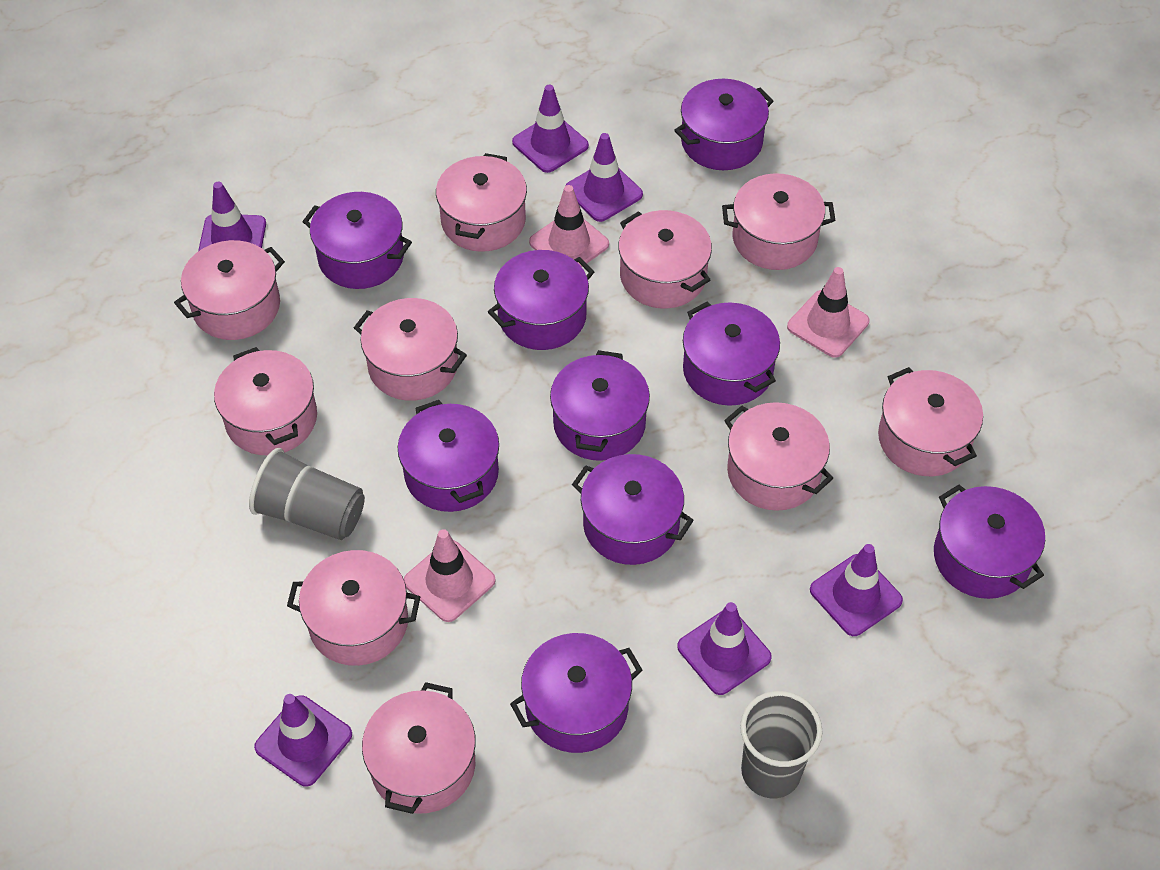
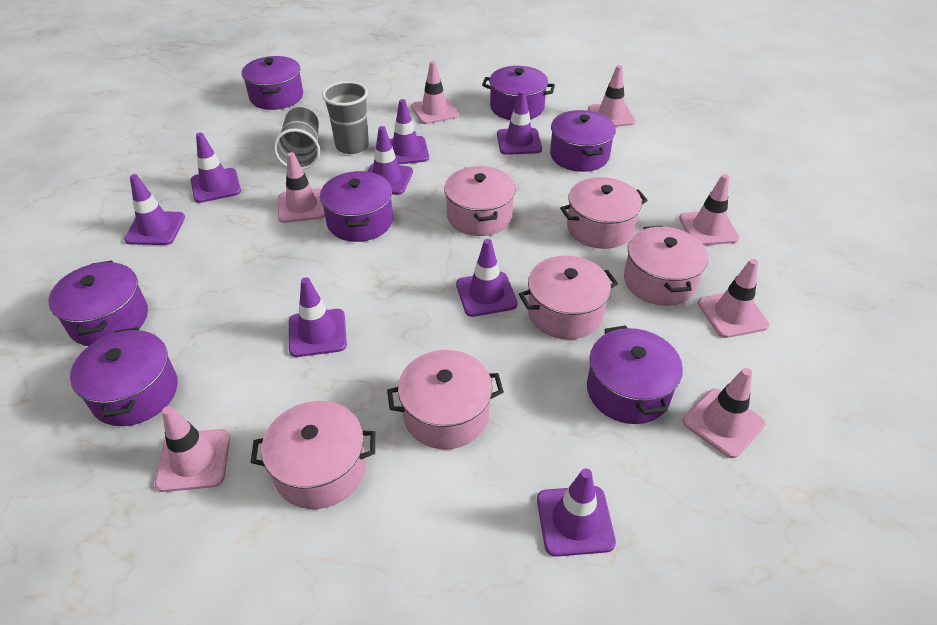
pink pot: 10 -> 6
pink traffic cone: 3 -> 7
purple pot: 9 -> 7
purple traffic cone: 6 -> 8

